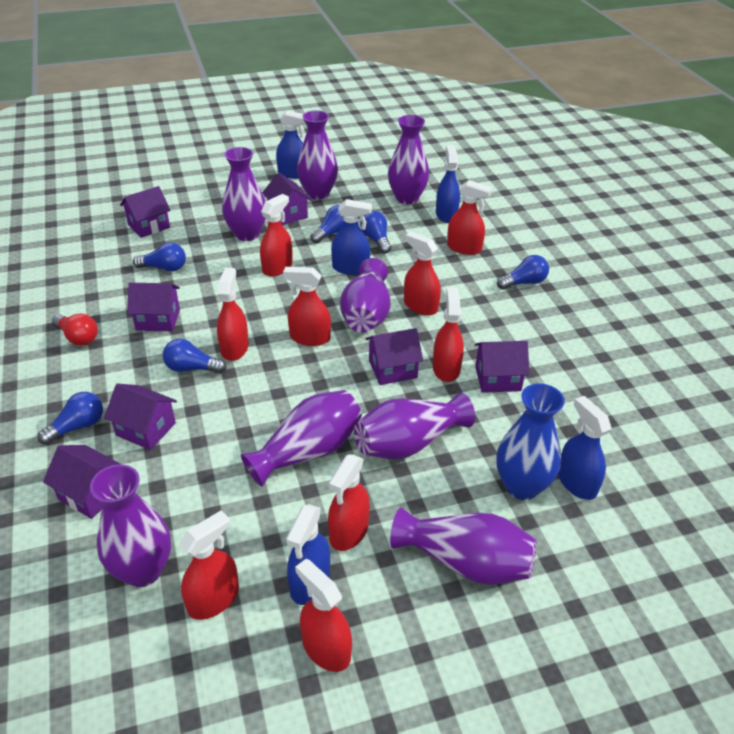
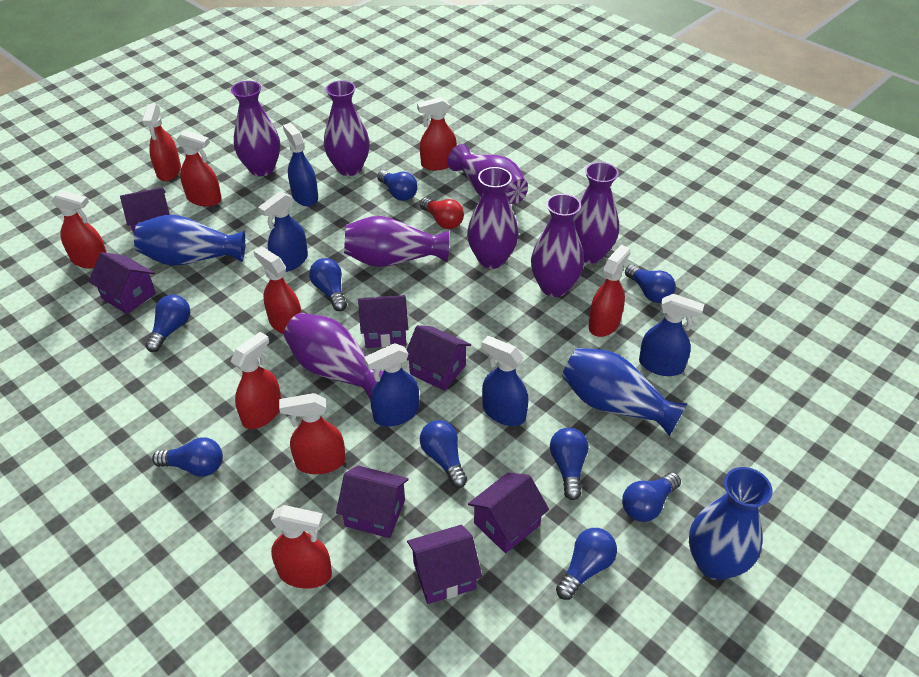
blue light bulb: 6 -> 9
blue vase: 1 -> 3

